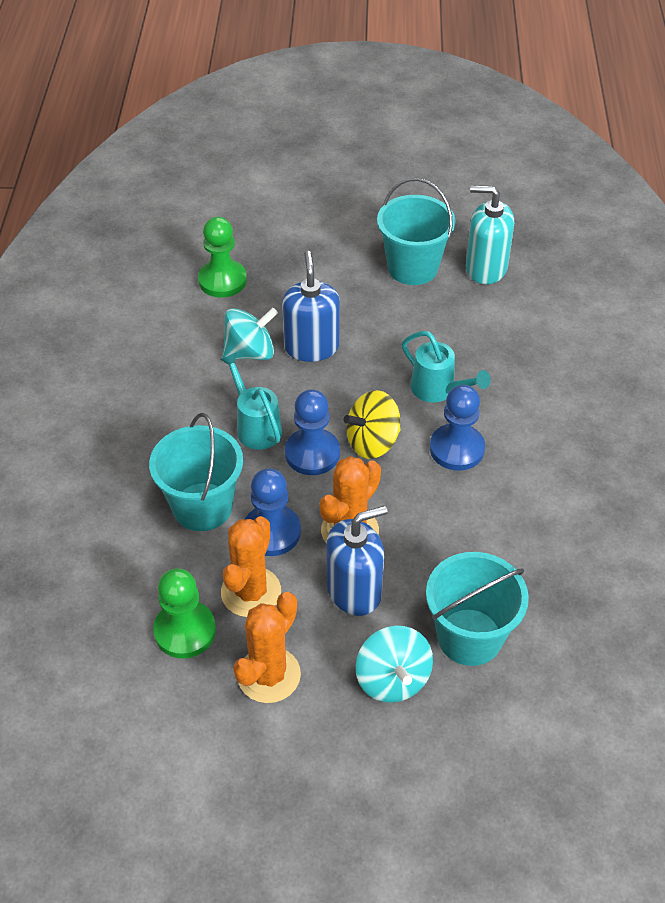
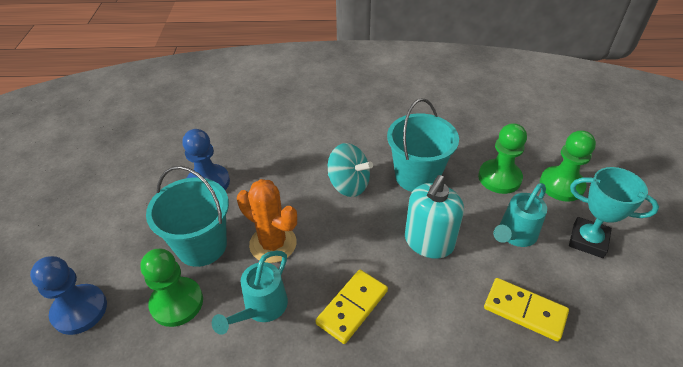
blue pawn: 3 -> 2
blue soap dispenser: 2 -> 0
green pawn: 2 -> 3
orange cactus: 3 -> 1
turquoise bucket: 3 -> 2
turquoise spinning top: 2 -> 1
turquoise trophy: 0 -> 1
yellow domino: 0 -> 2
yellow spinning top: 1 -> 0

